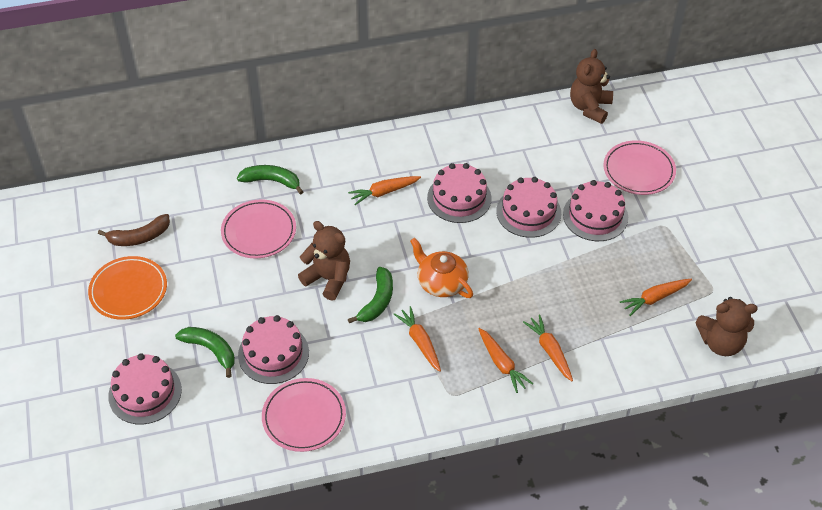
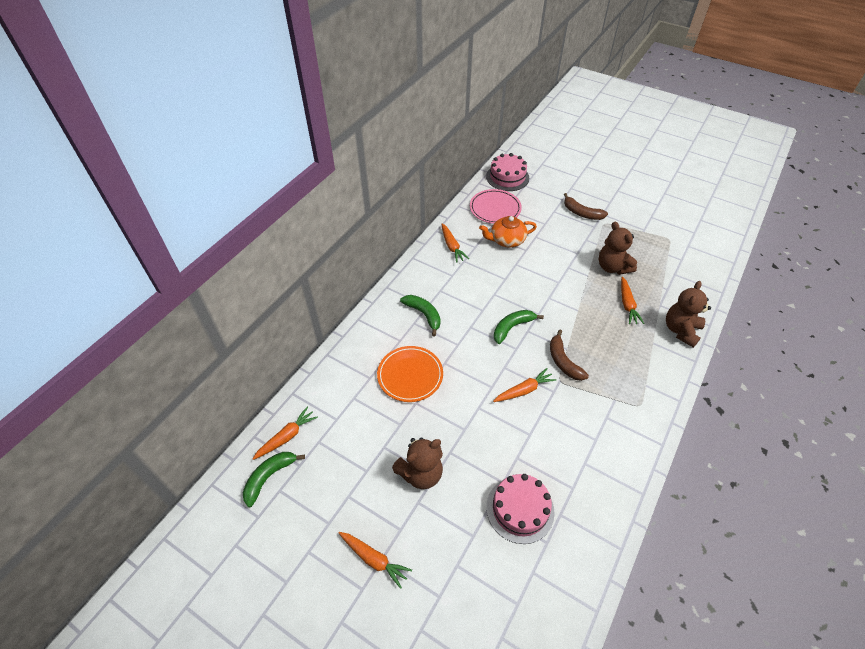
brown banana: 1 -> 2
pink cake: 5 -> 2
pink plate: 3 -> 1

